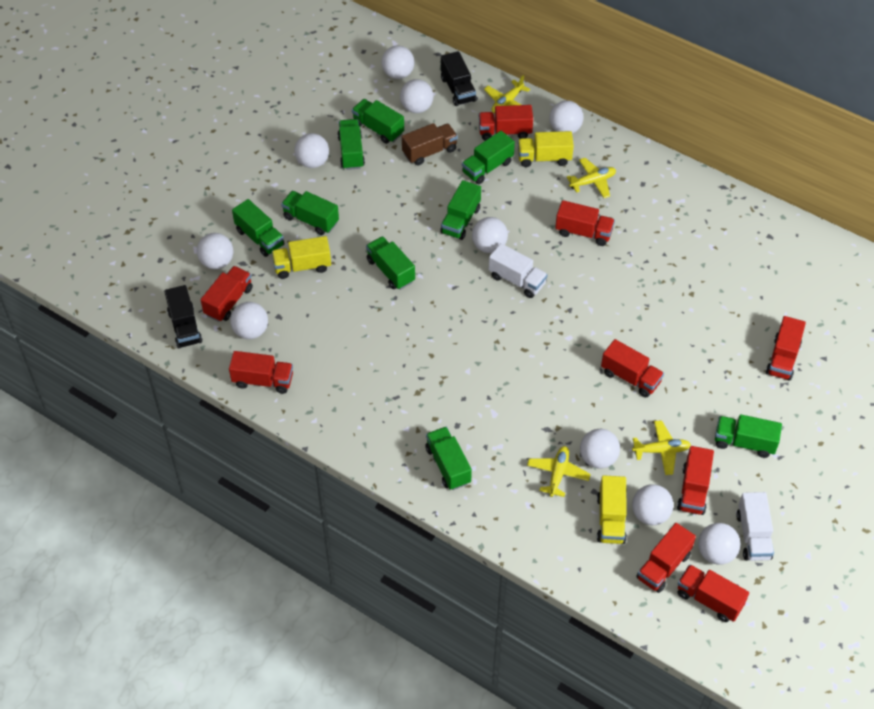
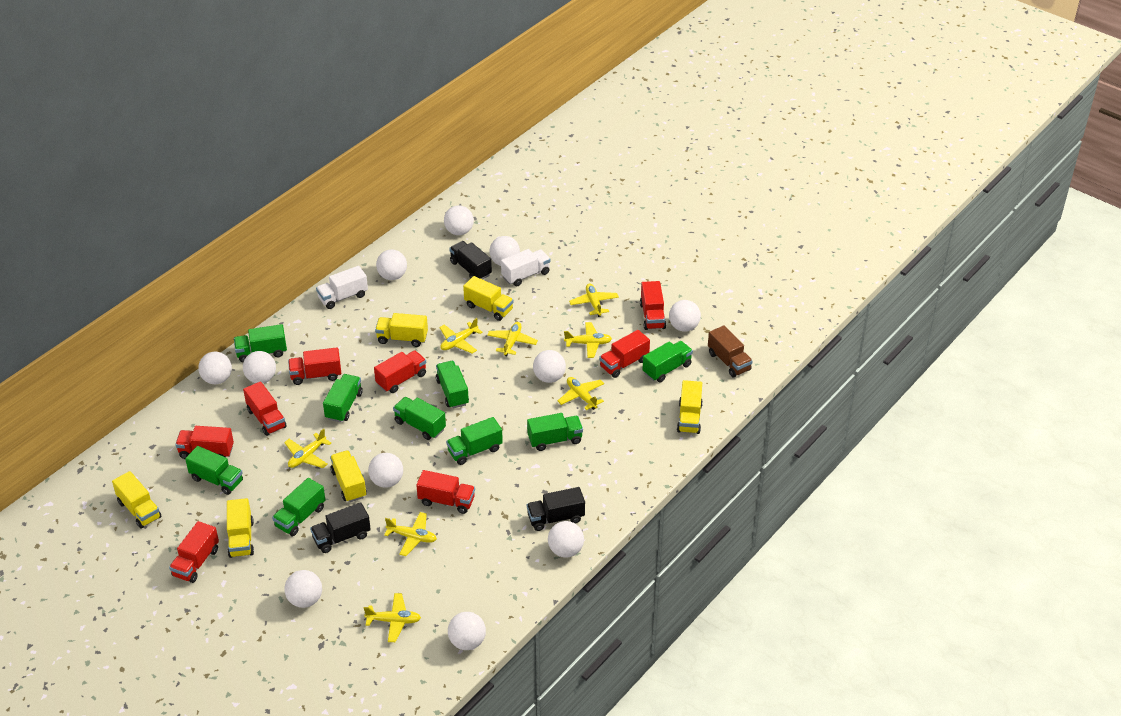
black truck: 2 -> 3
red truck: 9 -> 8
white ball: 10 -> 11
yellow plane: 4 -> 8
yellow truck: 3 -> 6

